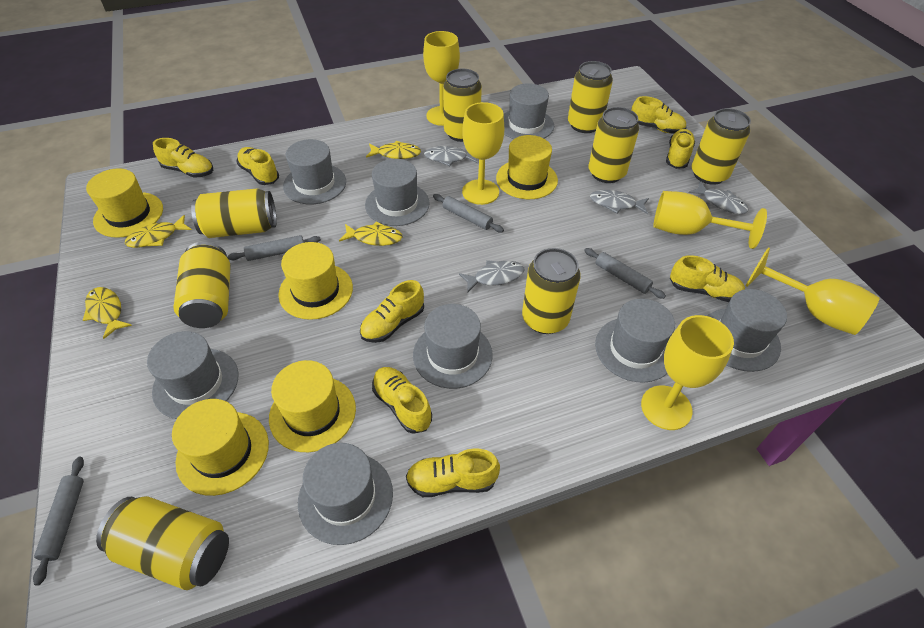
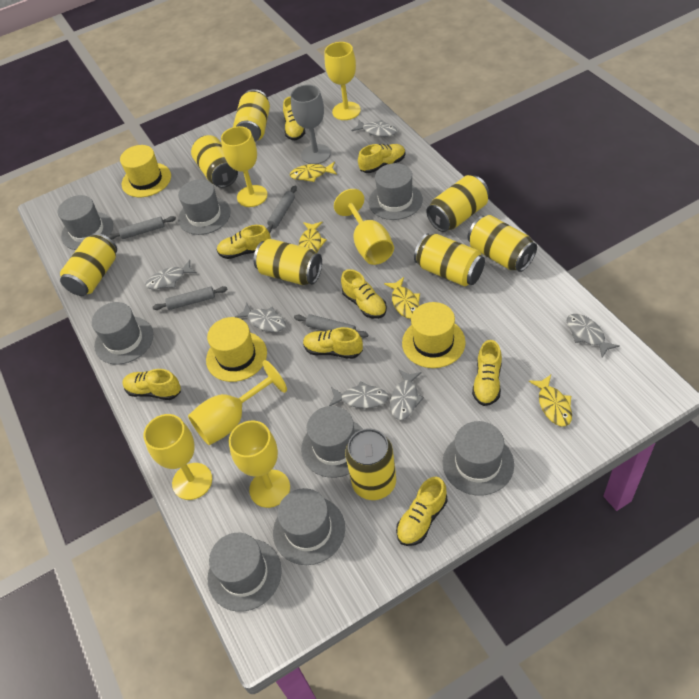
grey fish: 4 -> 6
grey goblet: 0 -> 1
yellow goblet: 5 -> 6
yellow hat: 5 -> 3

